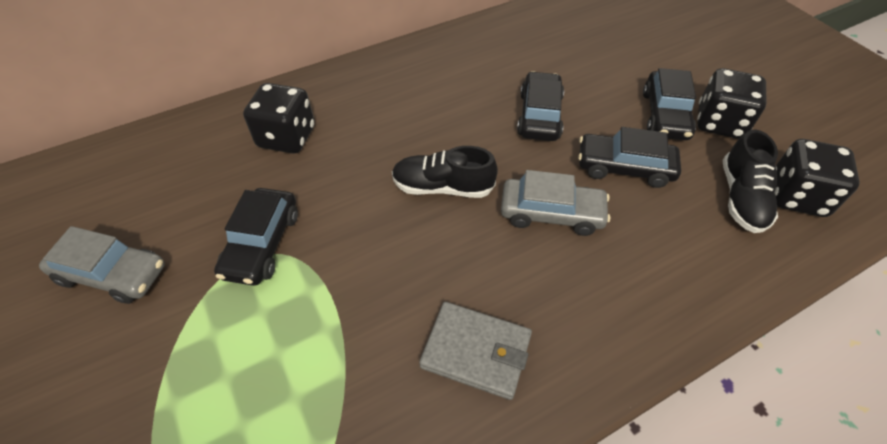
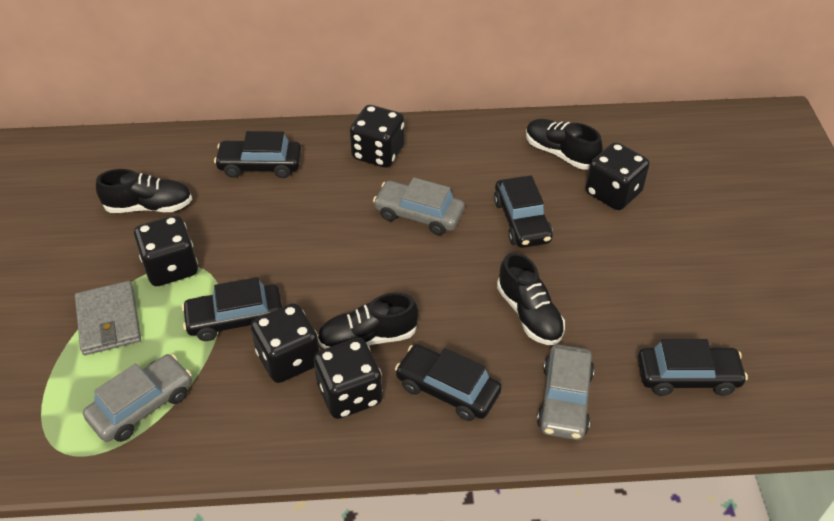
black car: 4 -> 5
black dice: 3 -> 5
black shoe: 2 -> 4
grey car: 2 -> 3

